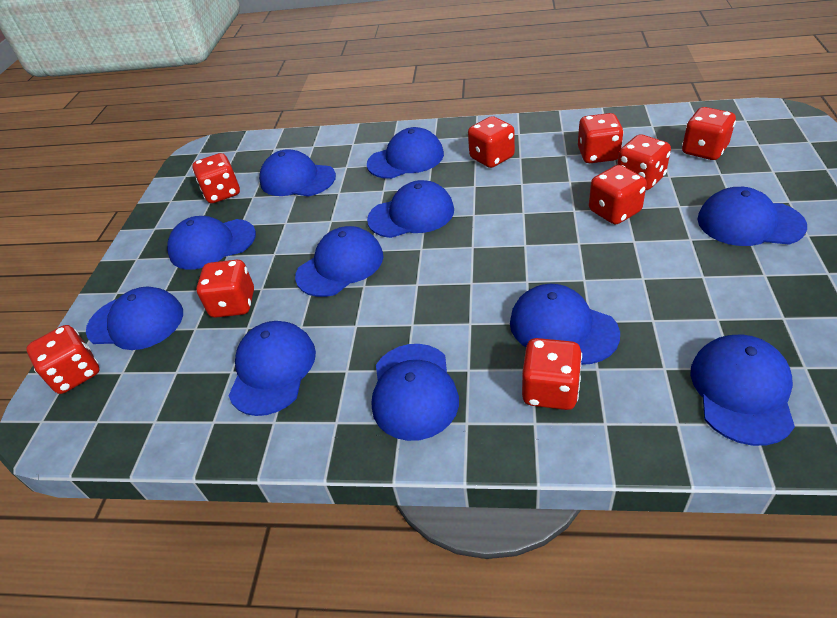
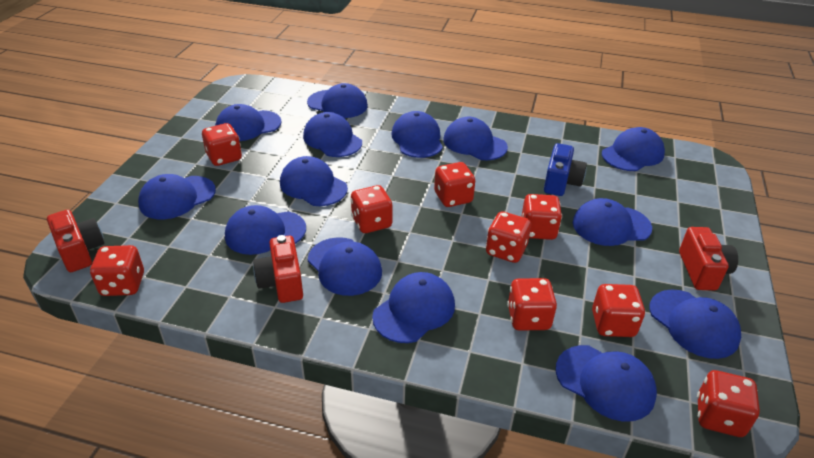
blue camera: 0 -> 1
blue cap: 11 -> 14
red camera: 0 -> 3

